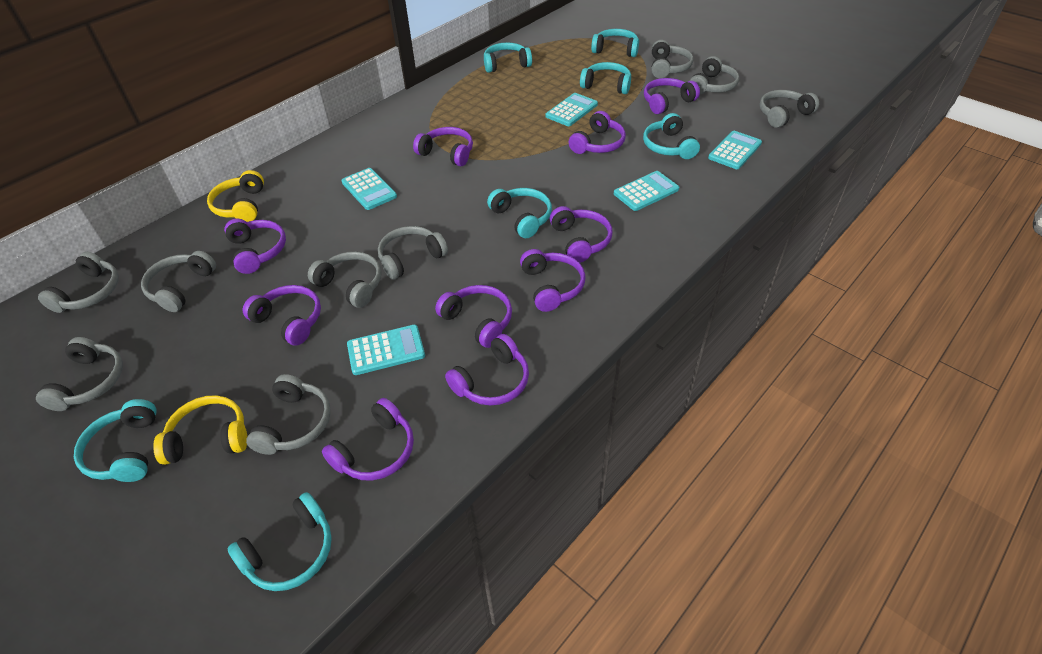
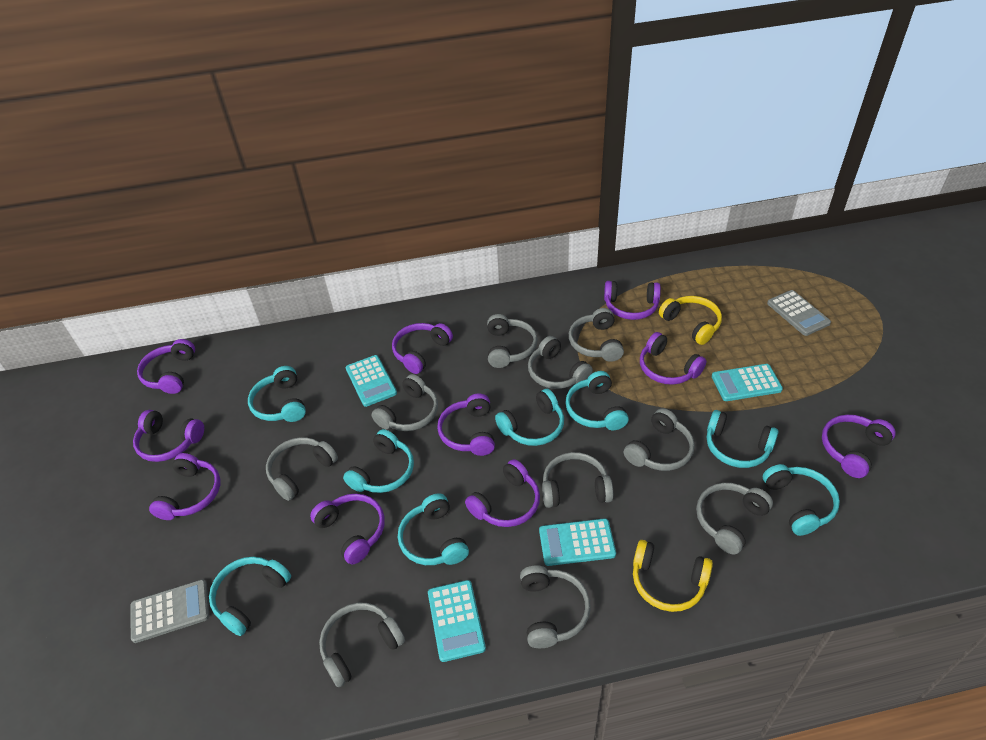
grey calculator: 0 -> 2
grey headphones: 9 -> 10
turquoise calculator: 5 -> 4
turquoise headphones: 7 -> 8

